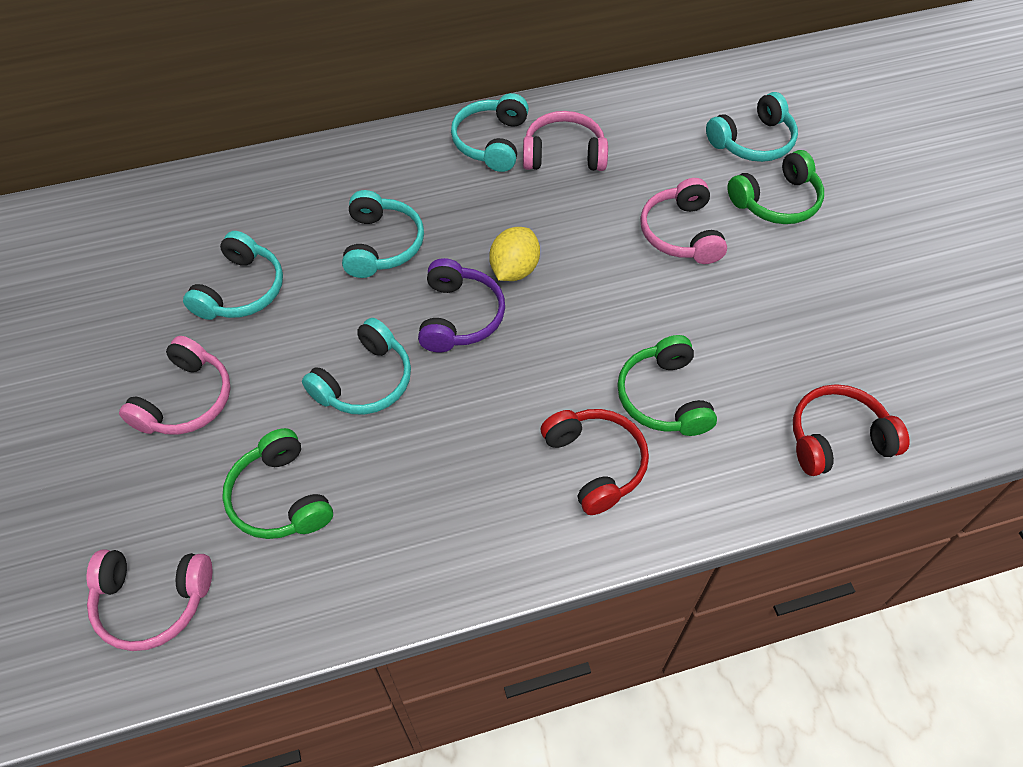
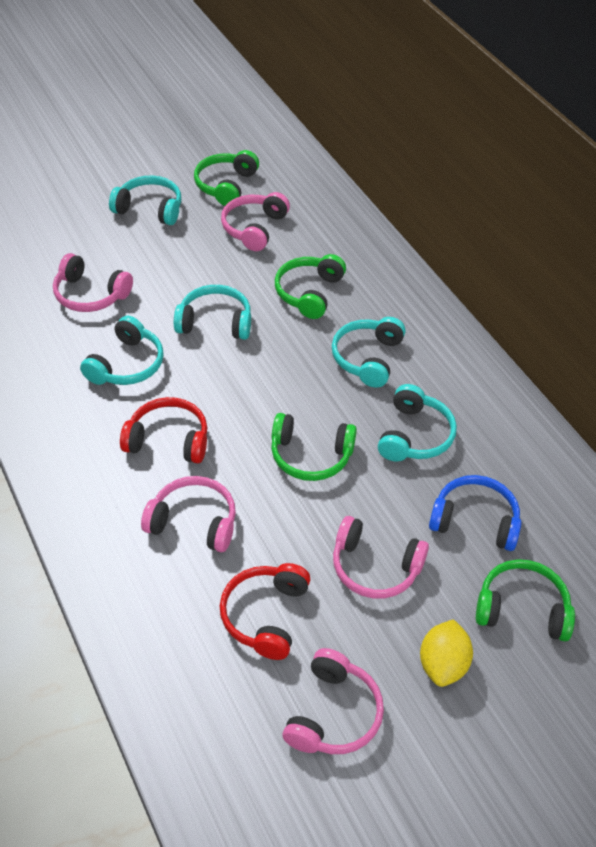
blue headphones: 0 -> 1
green headphones: 3 -> 4
pink headphones: 4 -> 5
purple headphones: 1 -> 0

